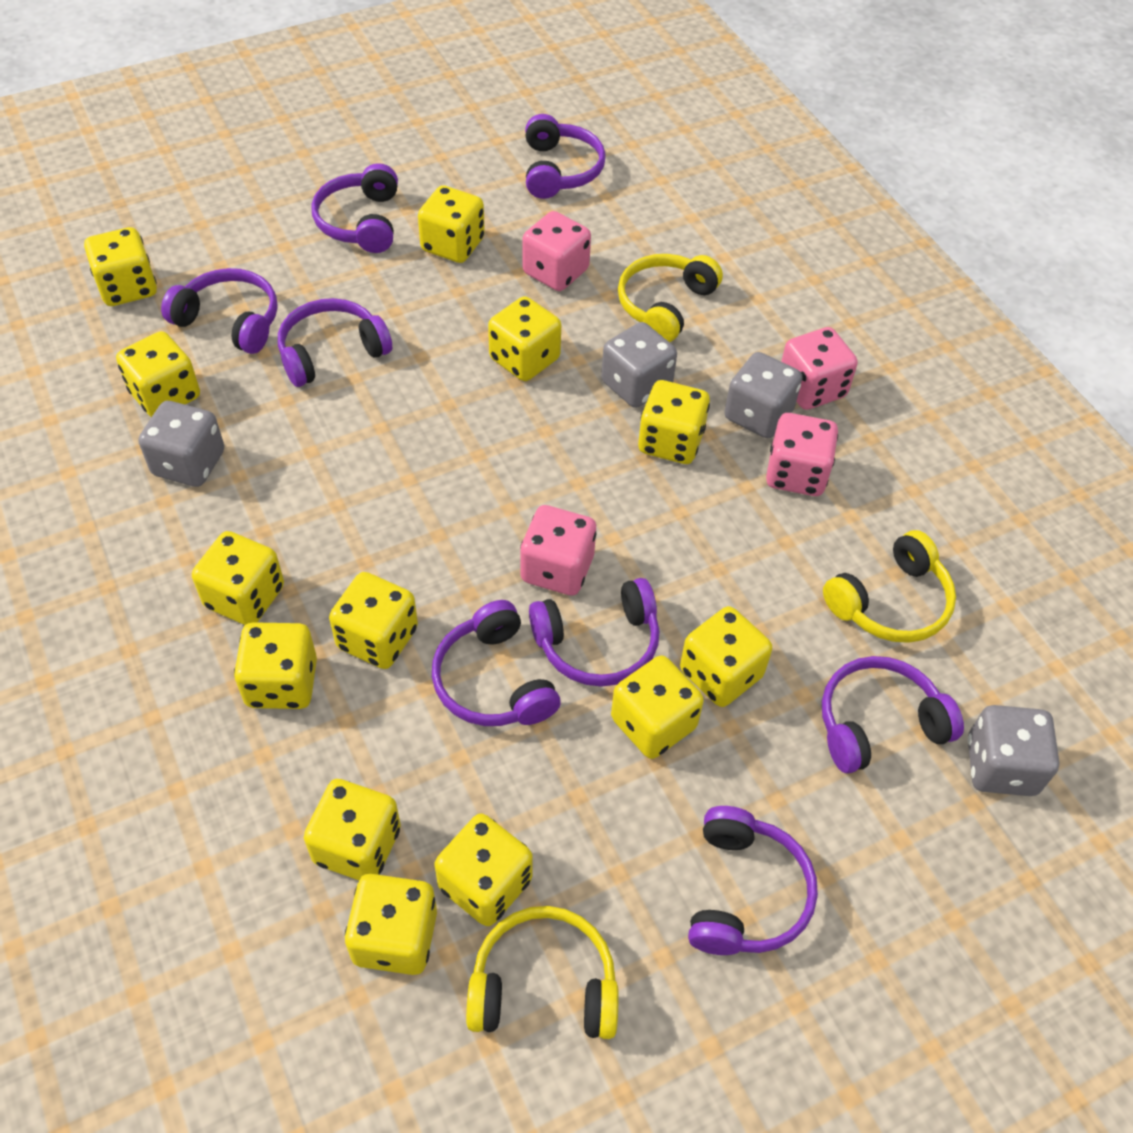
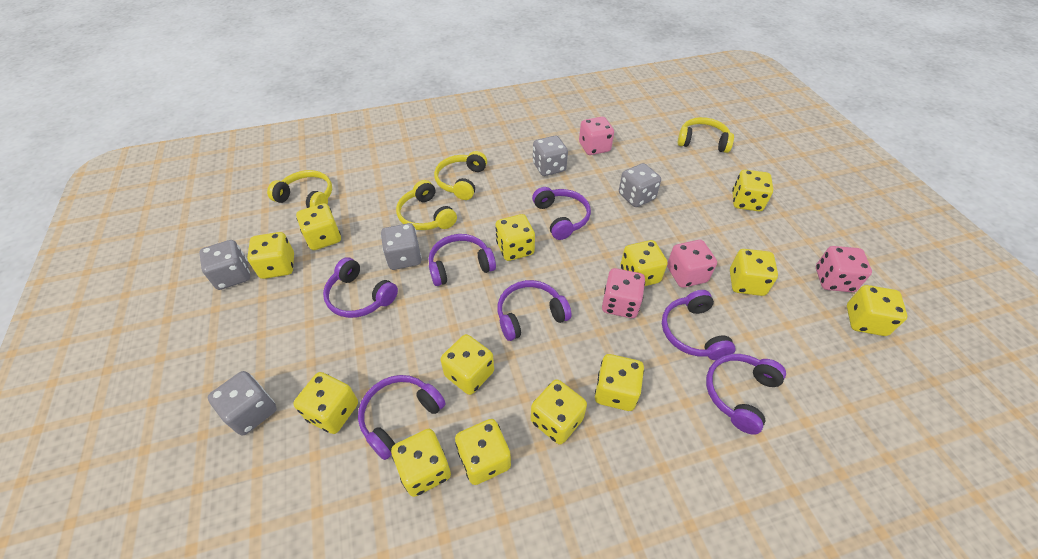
grey dice: 4 -> 5
purple headphones: 8 -> 7
yellow headphones: 3 -> 4

